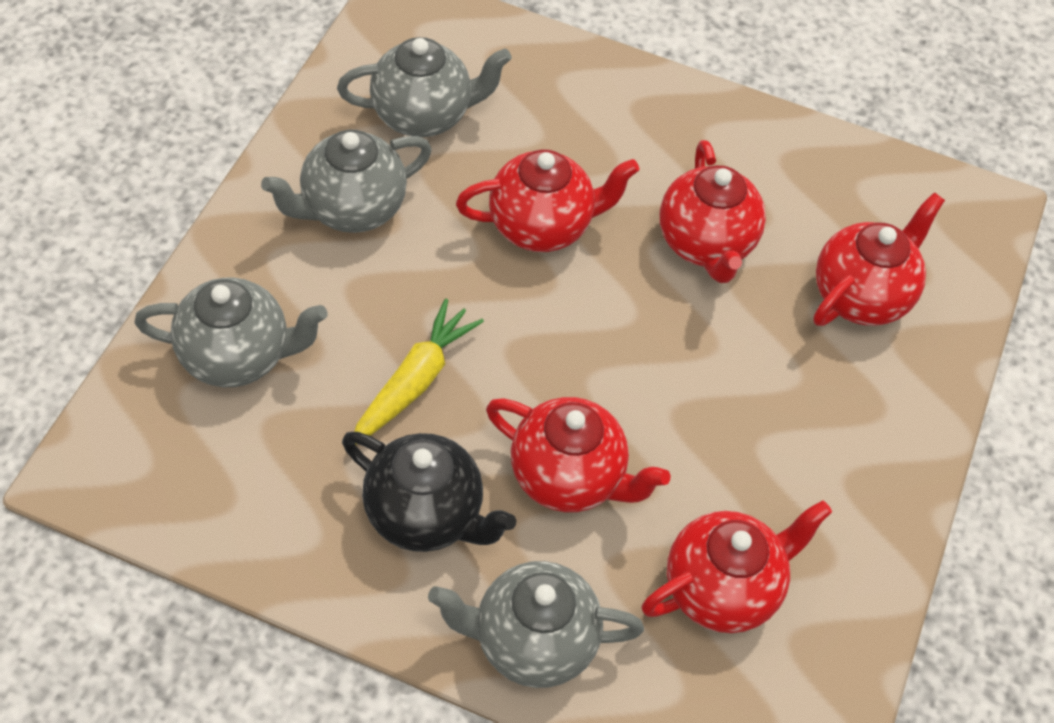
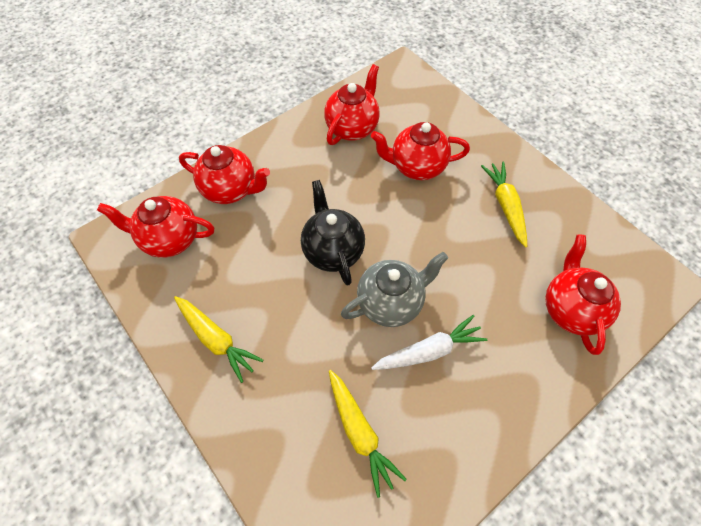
grey teapot: 4 -> 1
white carrot: 0 -> 1
yellow carrot: 1 -> 3

